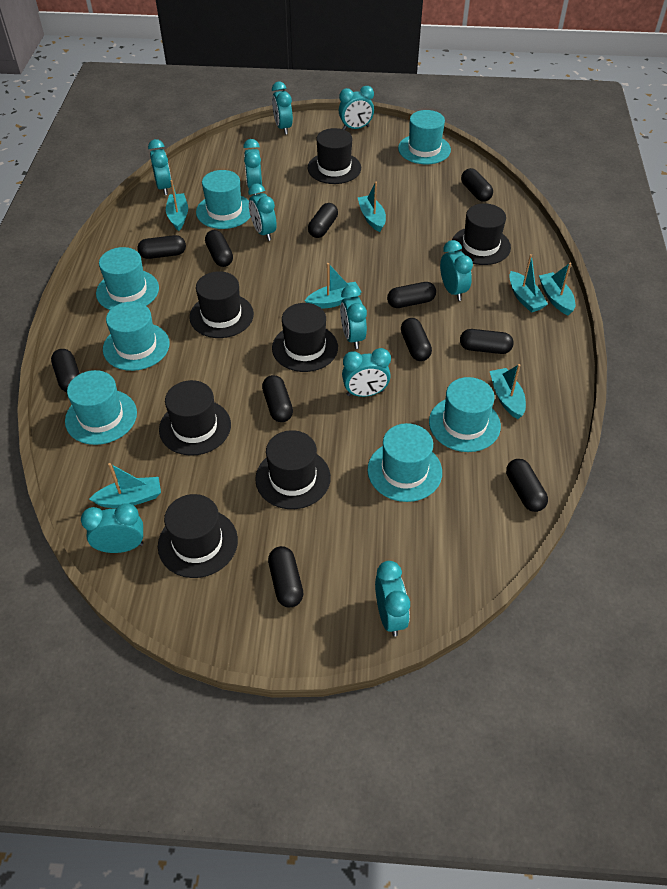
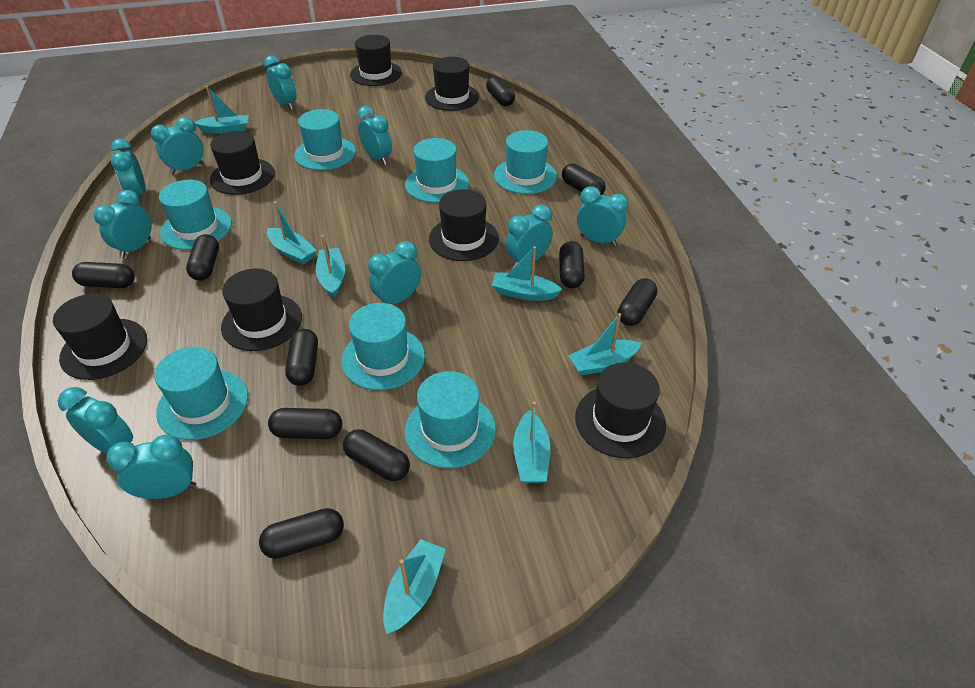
black capsule: 11 -> 10

